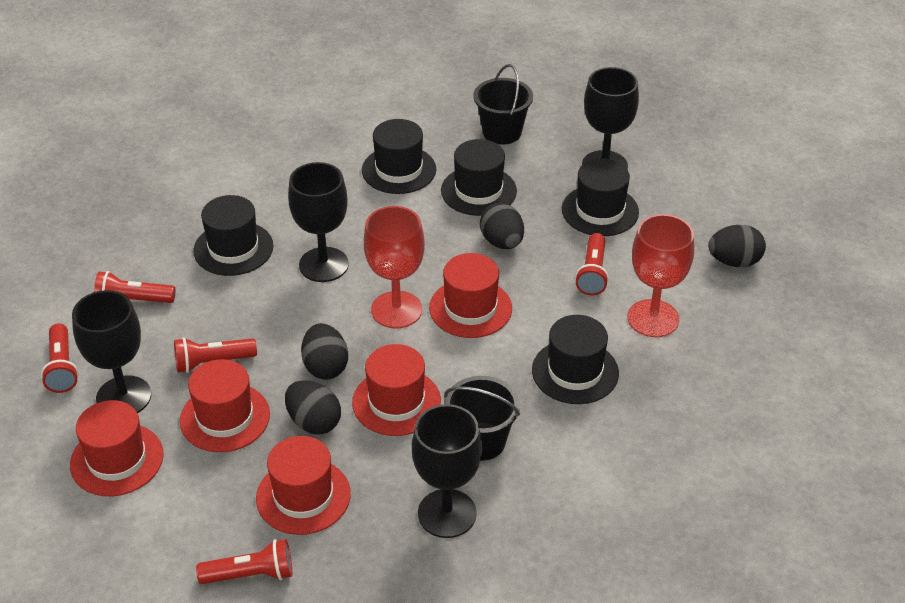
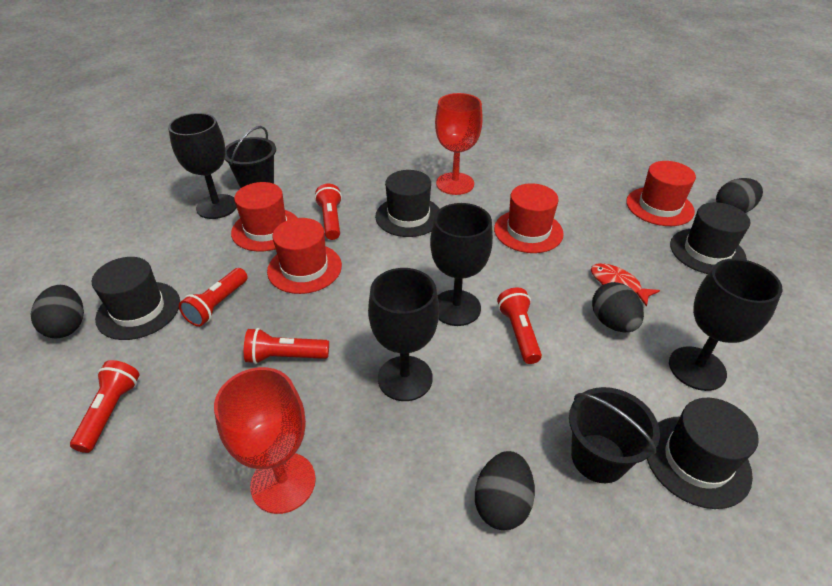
black hat: 5 -> 4
red fish: 0 -> 1
red hat: 5 -> 4

